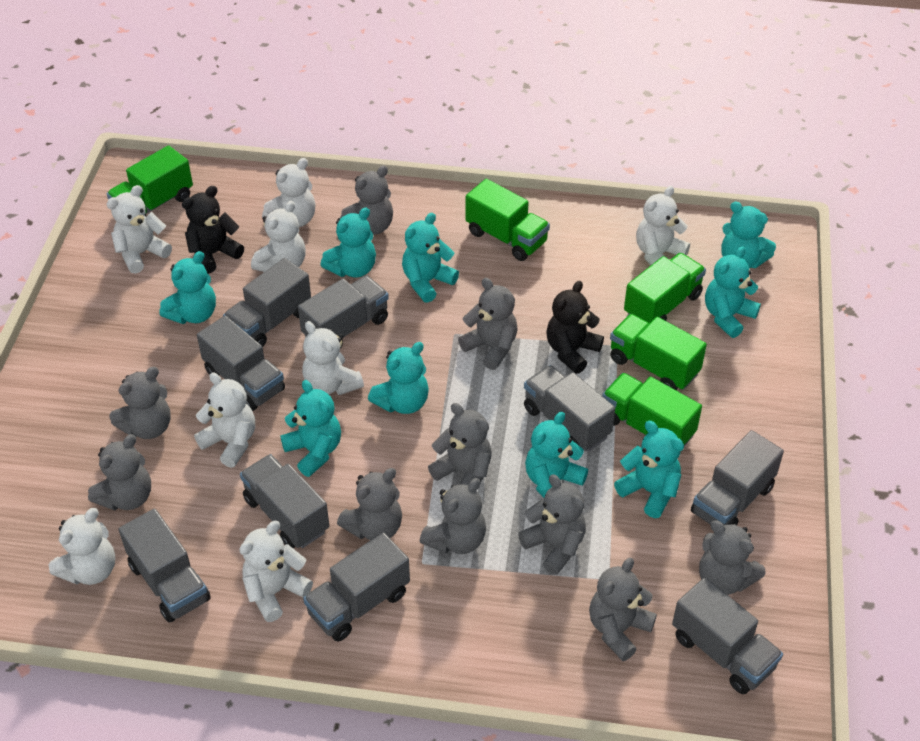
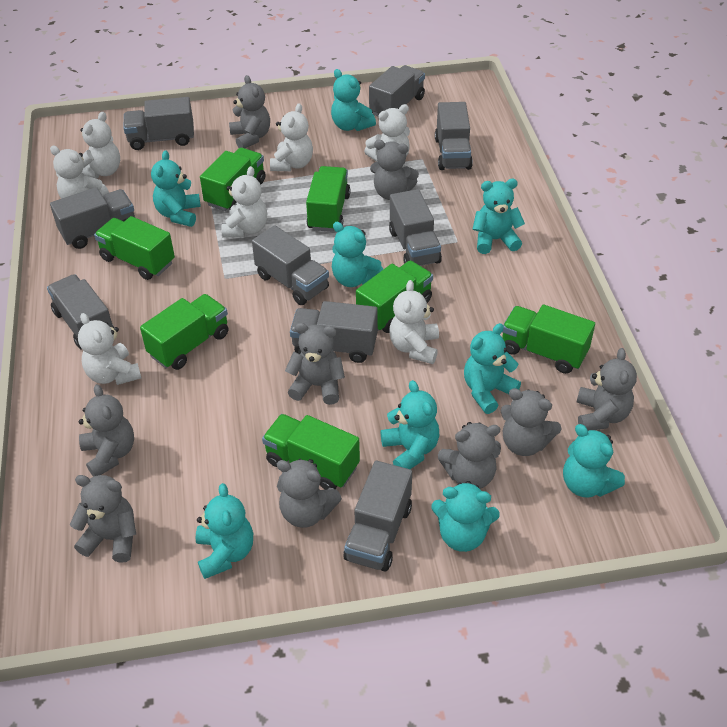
black teddy bear: 2 -> 0
green truck: 5 -> 7
grey teddy bear: 10 -> 9
white teddy bear: 8 -> 7

